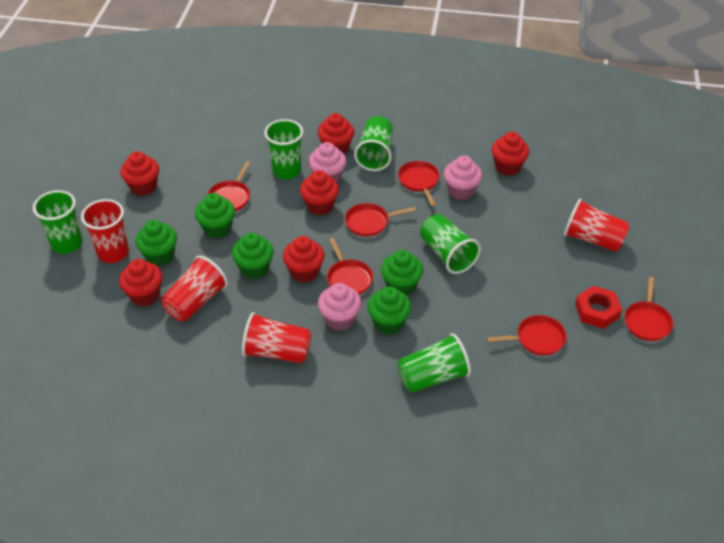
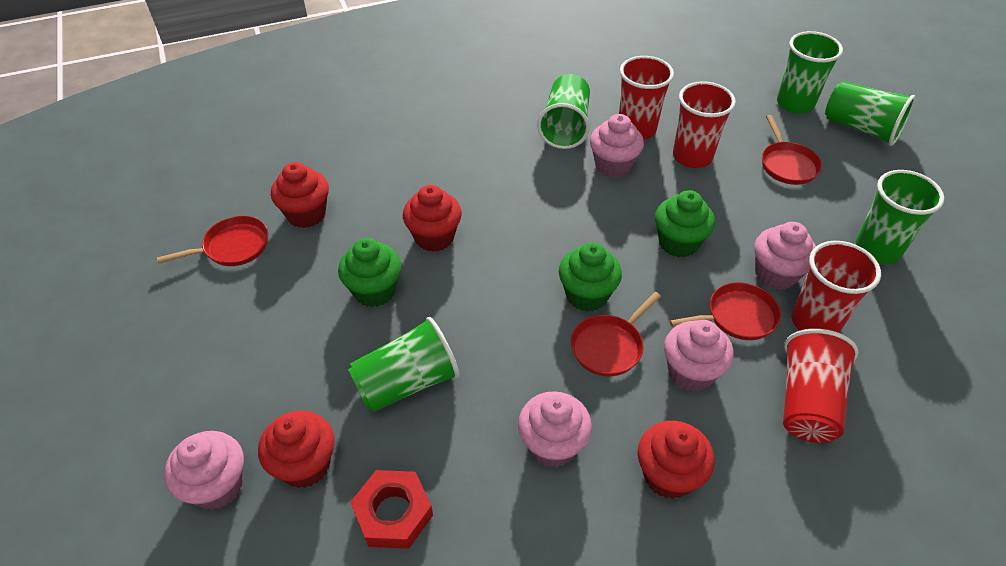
green cupcake: 5 -> 3
pink cupcake: 3 -> 5
red cupcake: 6 -> 4
red pan: 6 -> 4

